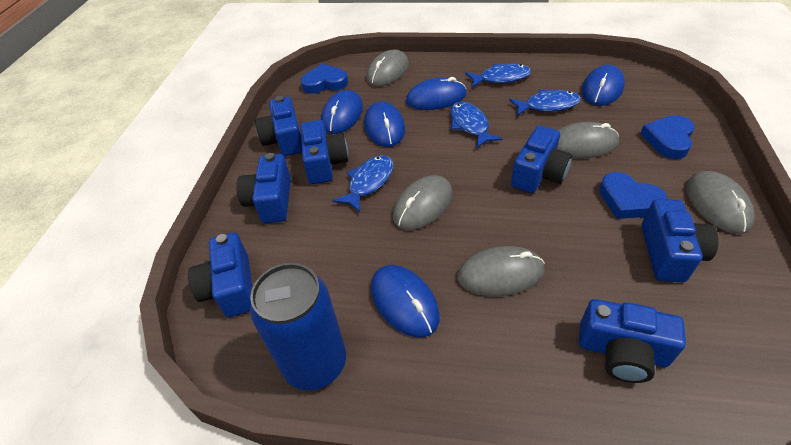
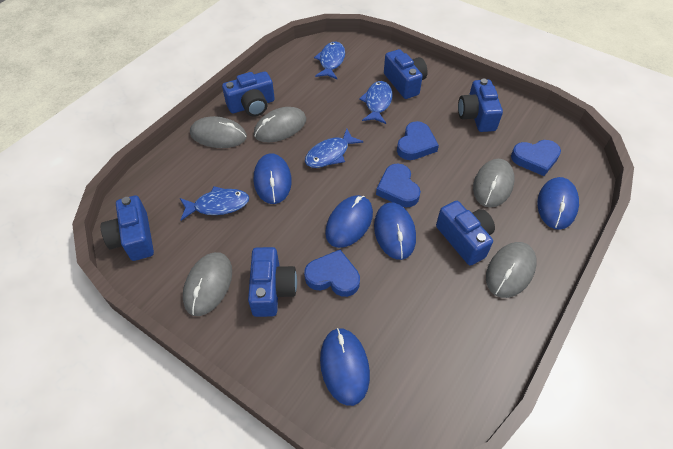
blue camera: 7 -> 6
blue can: 1 -> 0
blue heart: 3 -> 4

